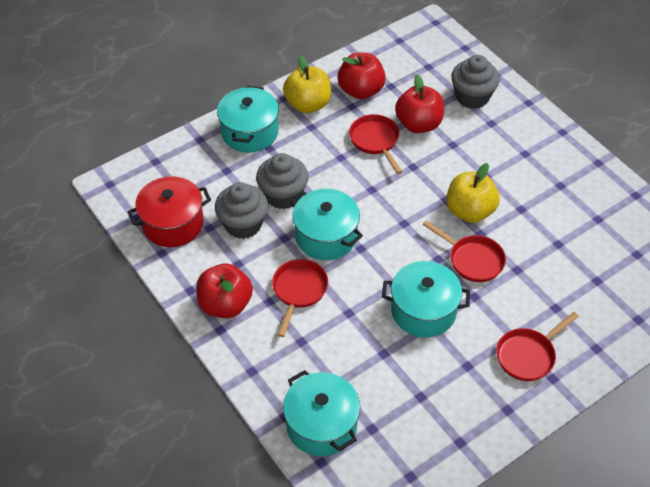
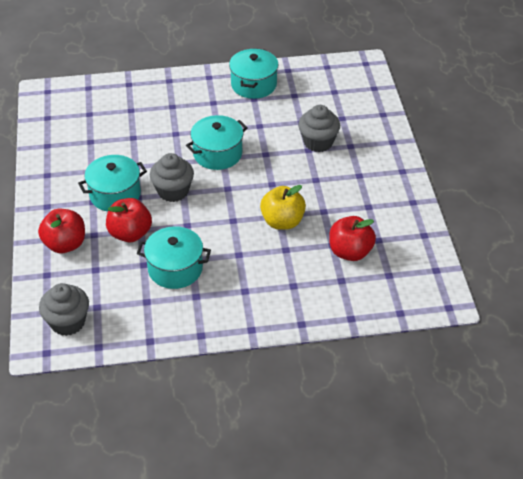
red pan: 4 -> 0
red pot: 1 -> 0
yellow apple: 2 -> 1

